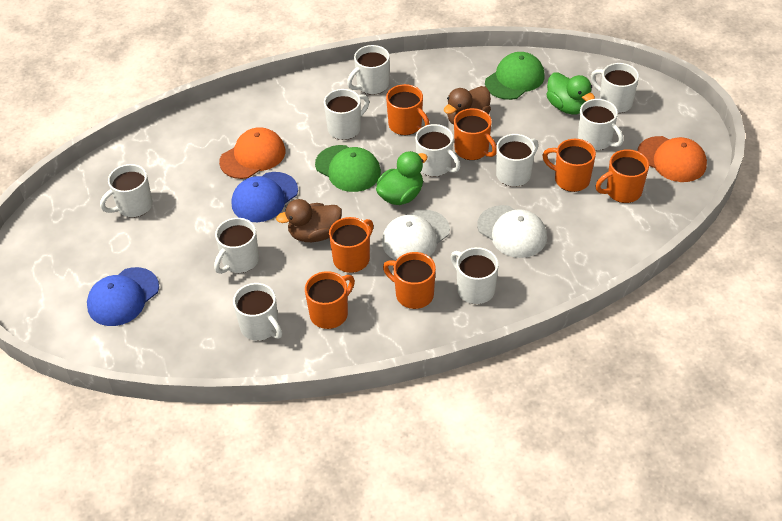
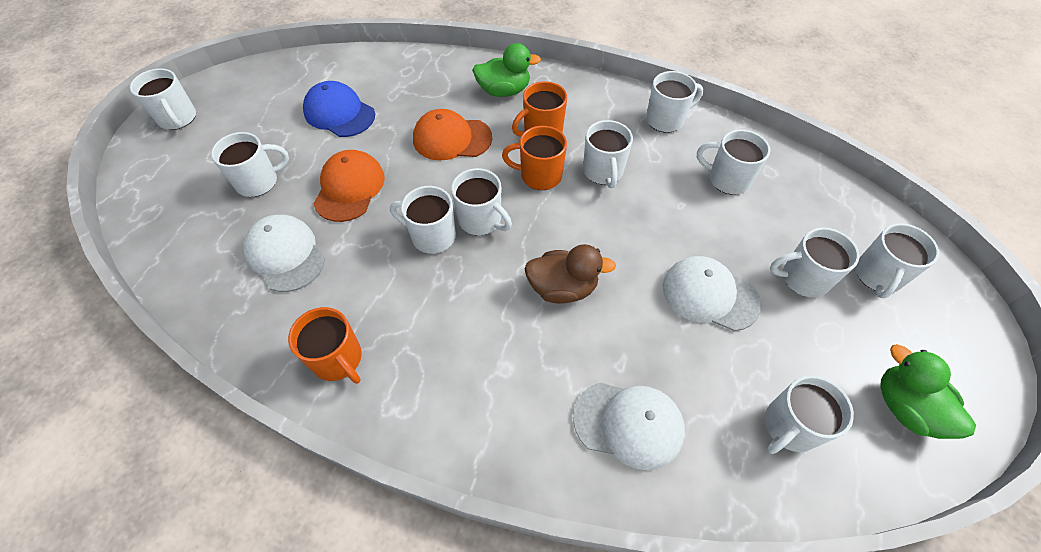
blue cap: 2 -> 1
brown duck: 2 -> 1
green cap: 2 -> 0
orange mug: 7 -> 3
white cap: 2 -> 3

